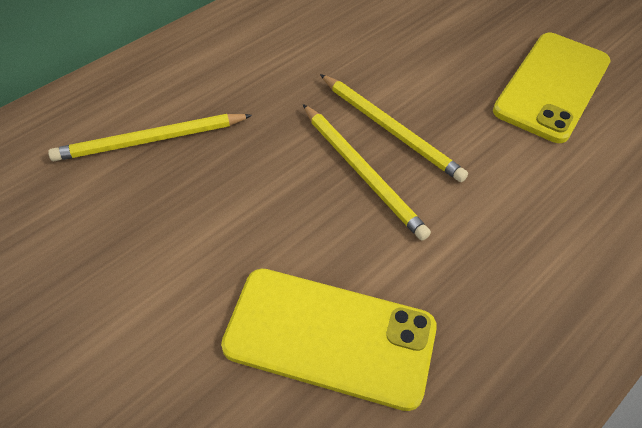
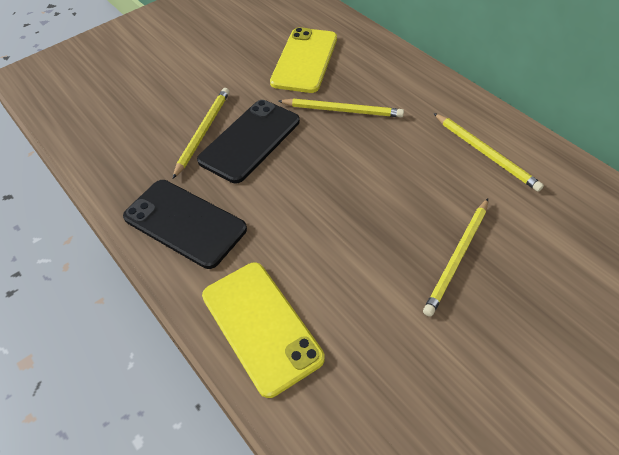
black phone: 0 -> 2
yellow pencil: 3 -> 4

